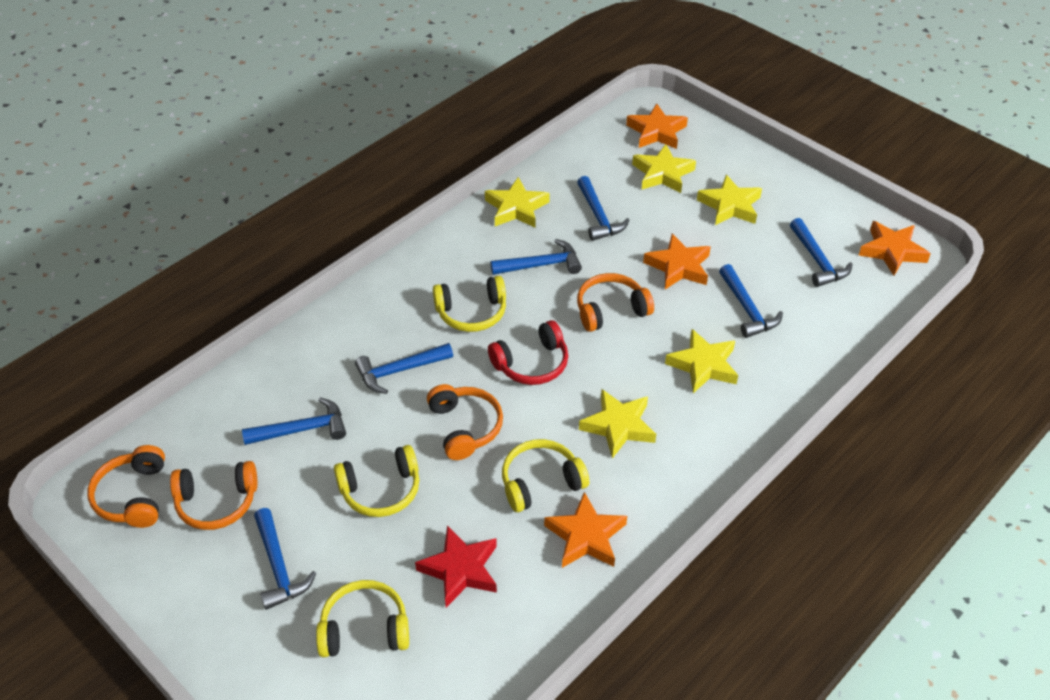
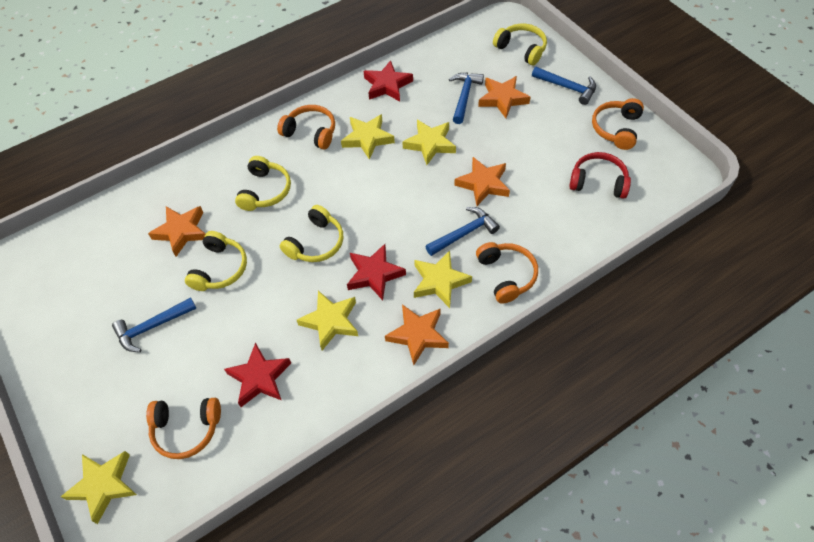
blue hammer: 7 -> 4
red star: 1 -> 3

